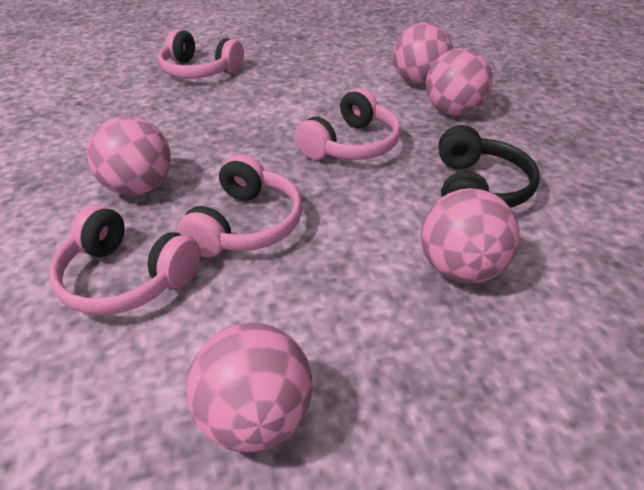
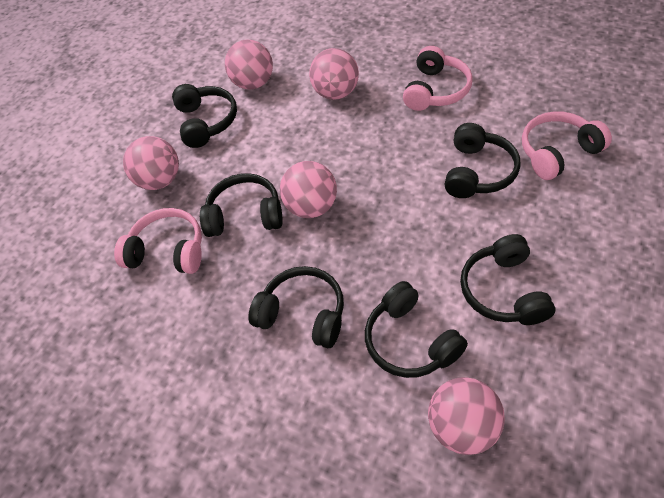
black headphones: 1 -> 6
pink headphones: 4 -> 3

